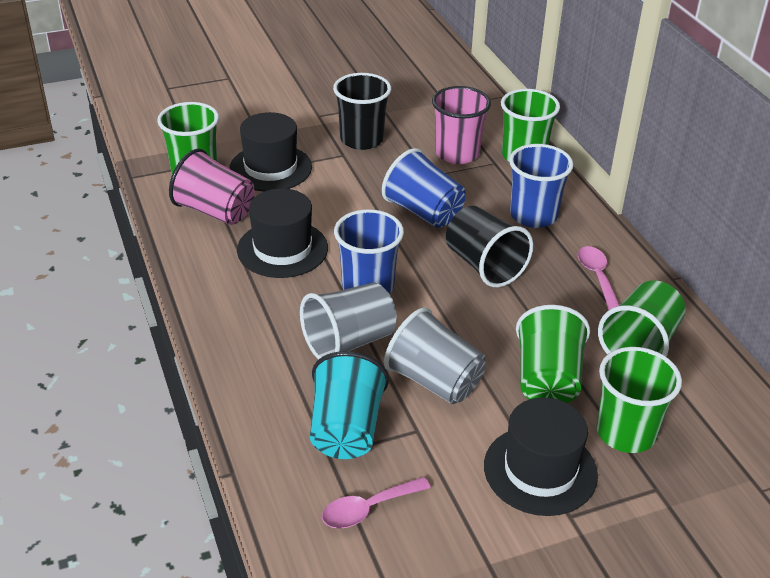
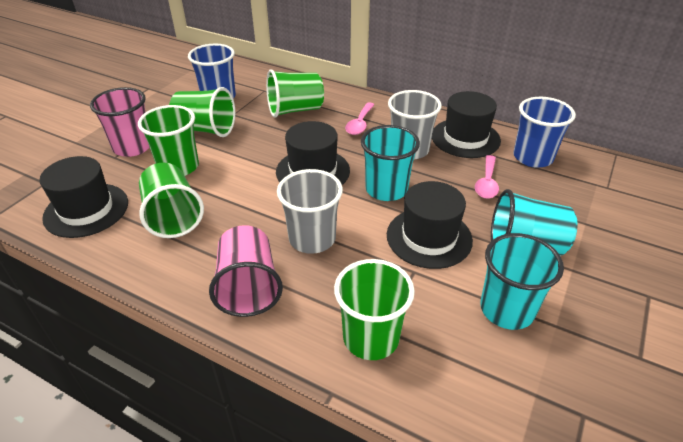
black cup: 2 -> 0
black hat: 3 -> 4
blue cup: 3 -> 2
turquoise cup: 1 -> 3

